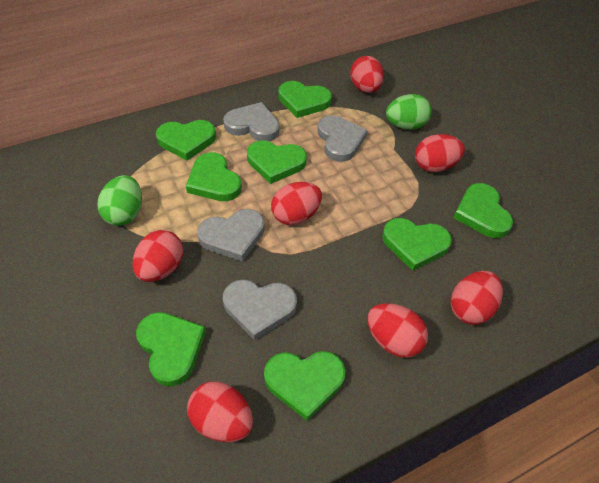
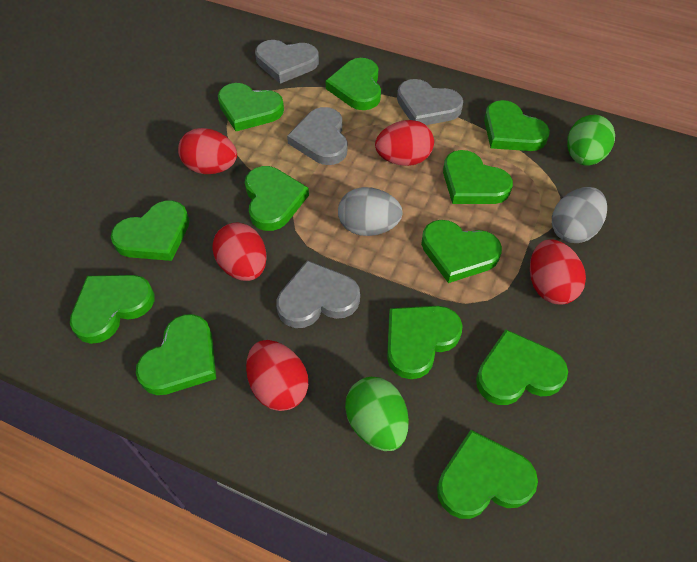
green heart: 8 -> 12
grey egg: 0 -> 2
red egg: 7 -> 5

